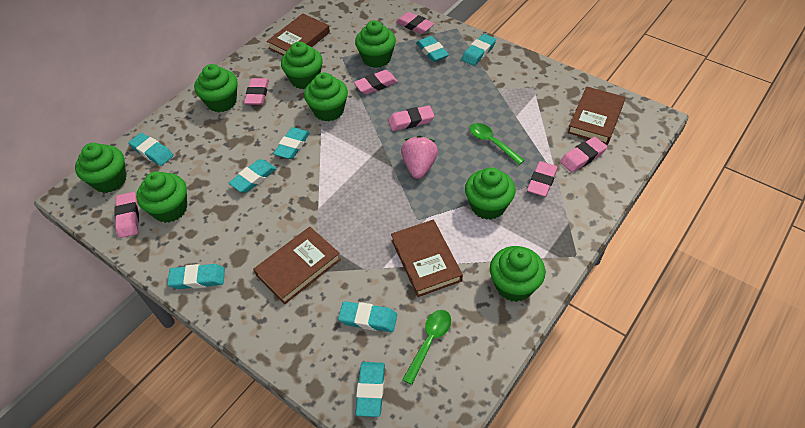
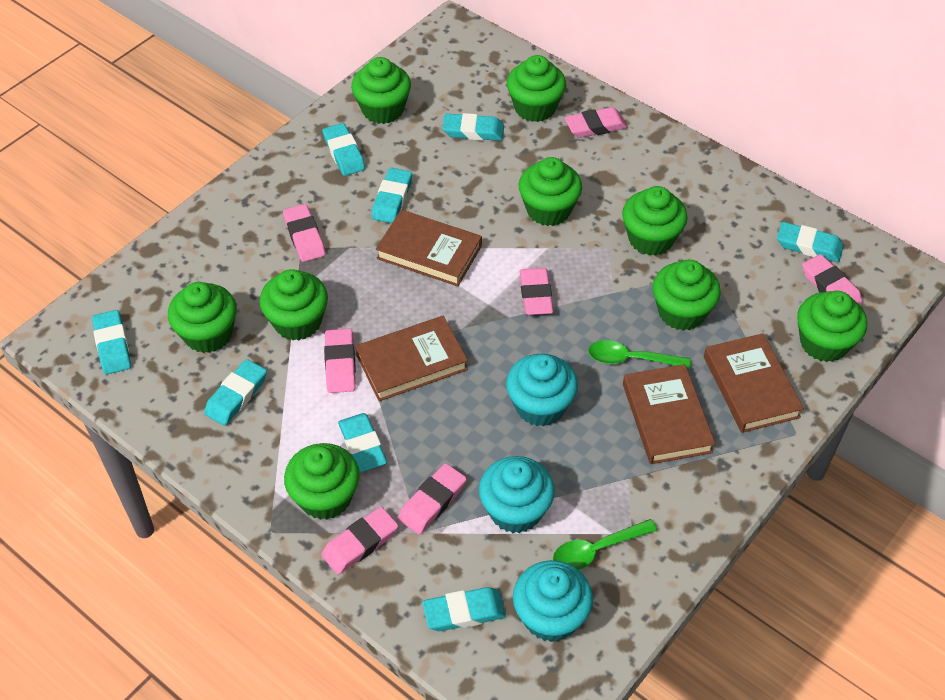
green cupcake: 8 -> 9
pink strawberry: 1 -> 0
turquoise cupcake: 0 -> 3

